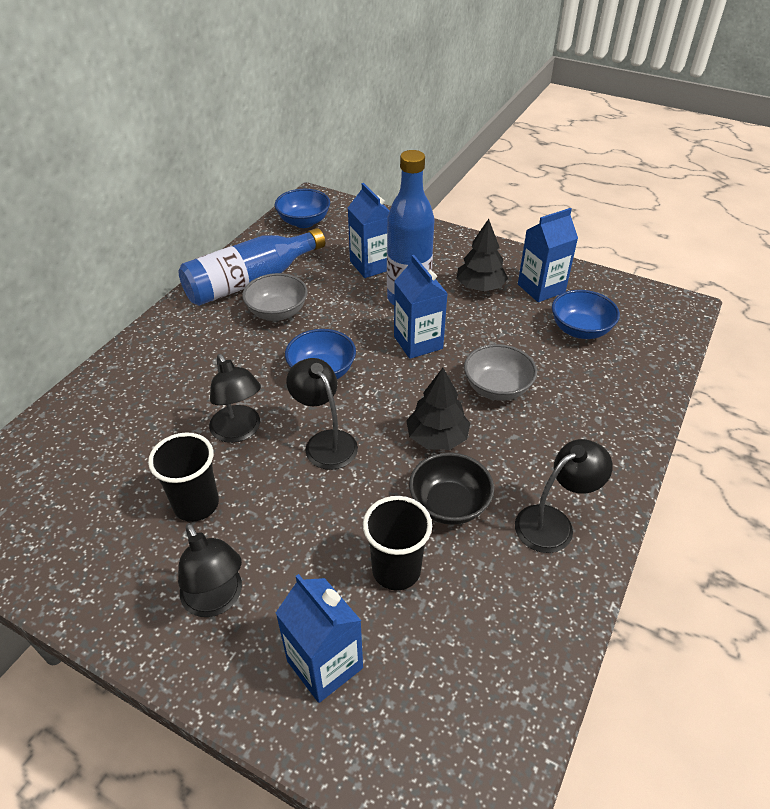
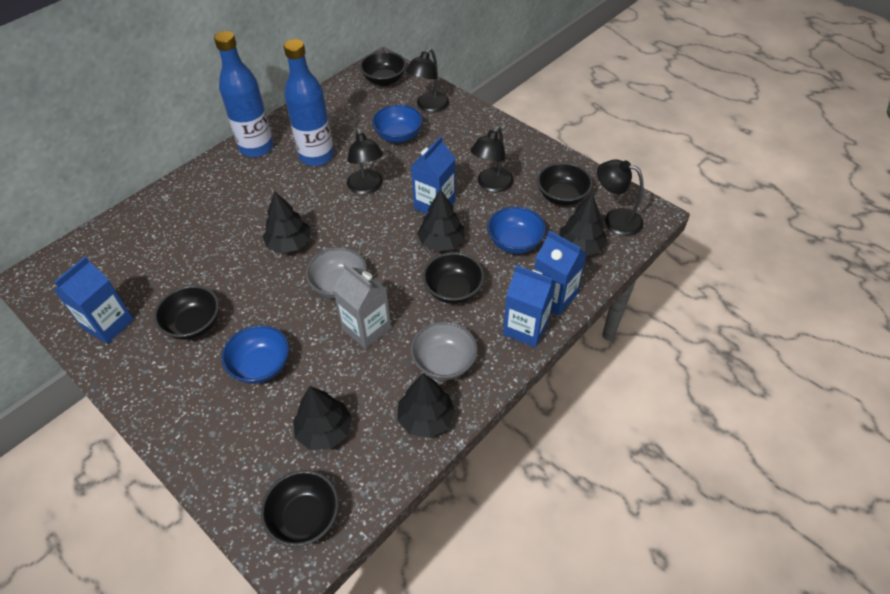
black bowl: 1 -> 5
black cup: 2 -> 0
black tree: 2 -> 5
grey carton: 0 -> 1

